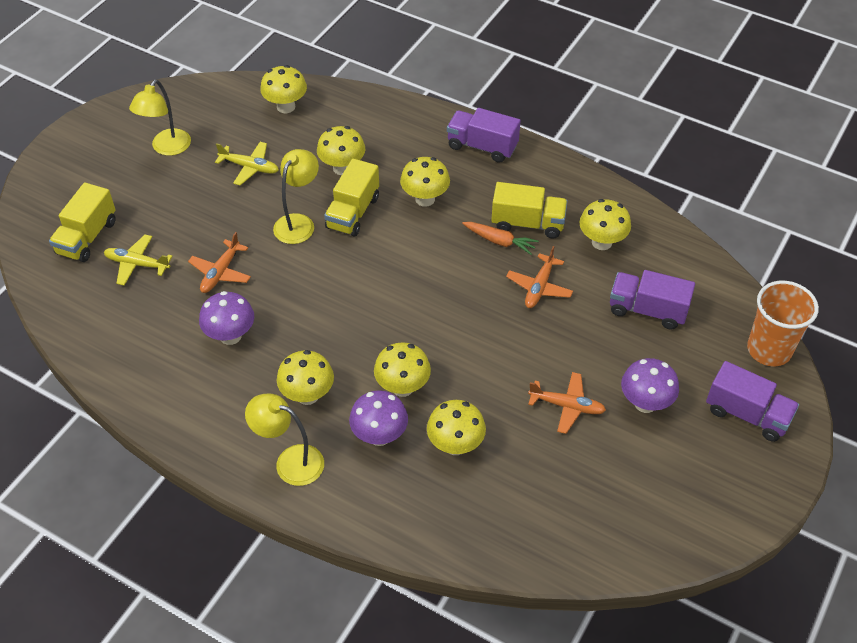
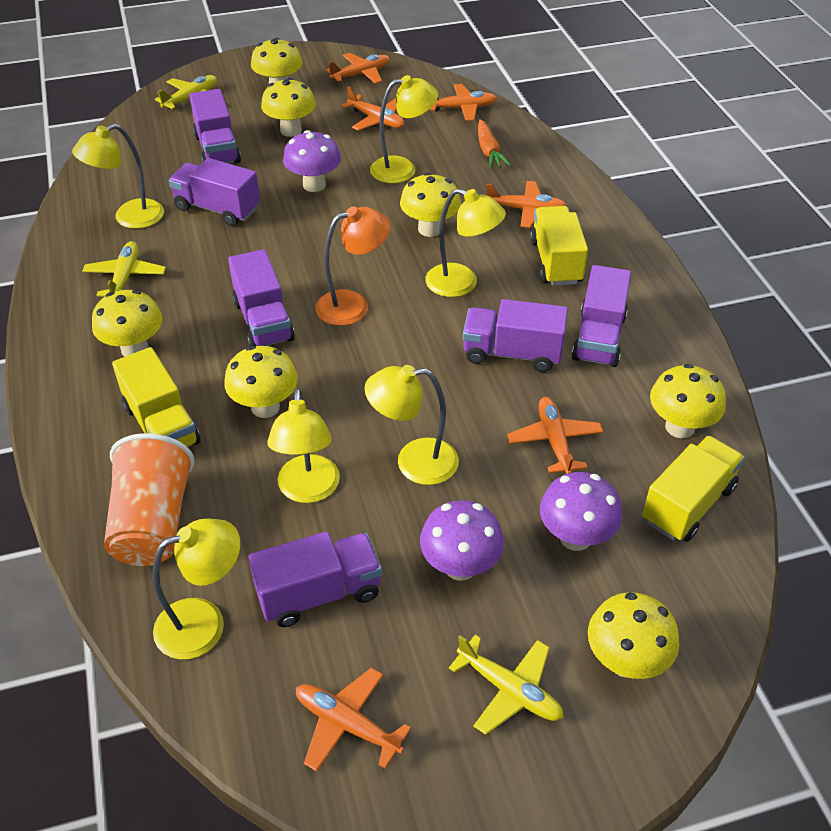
orange lamp: 0 -> 1
orange plane: 3 -> 6
purple truck: 3 -> 6
yellow lamp: 3 -> 6
yellow plane: 2 -> 3

